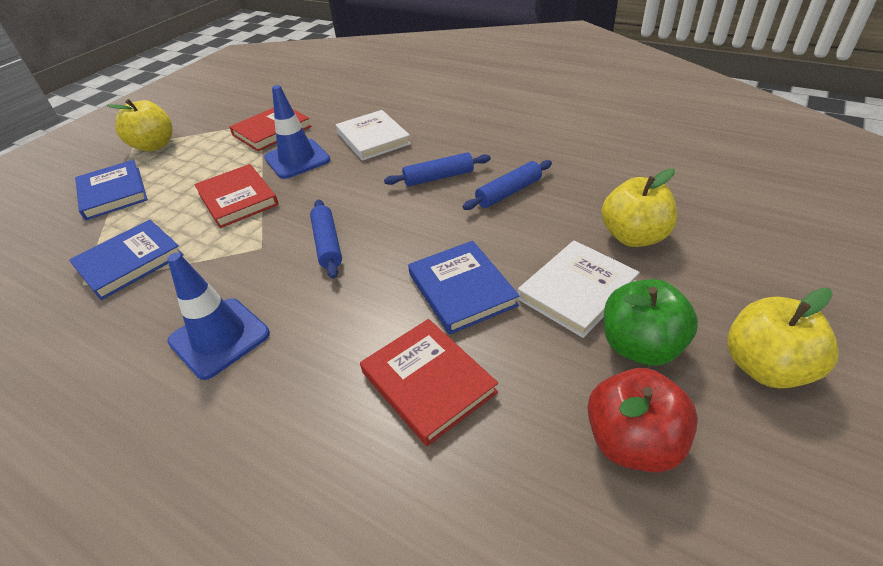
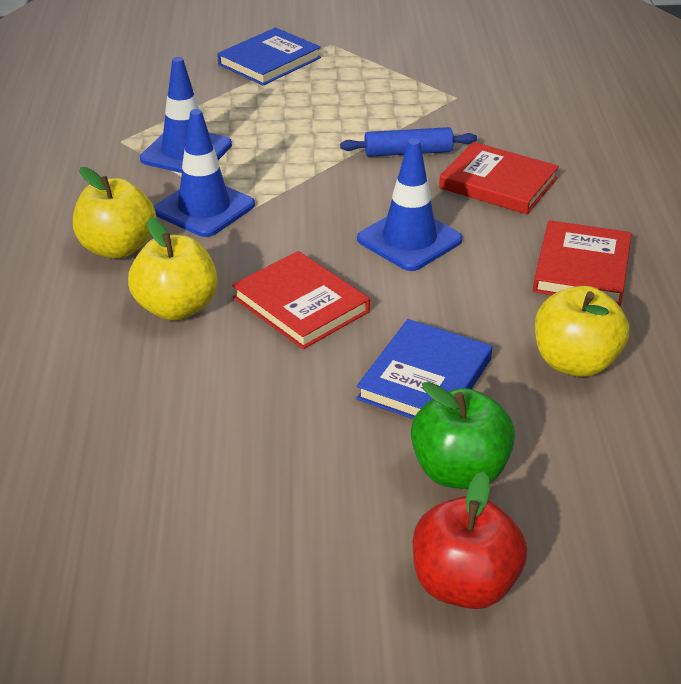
blue book: 3 -> 2
blue rolling pin: 3 -> 1
blue traffic cone: 2 -> 3
white book: 2 -> 0

